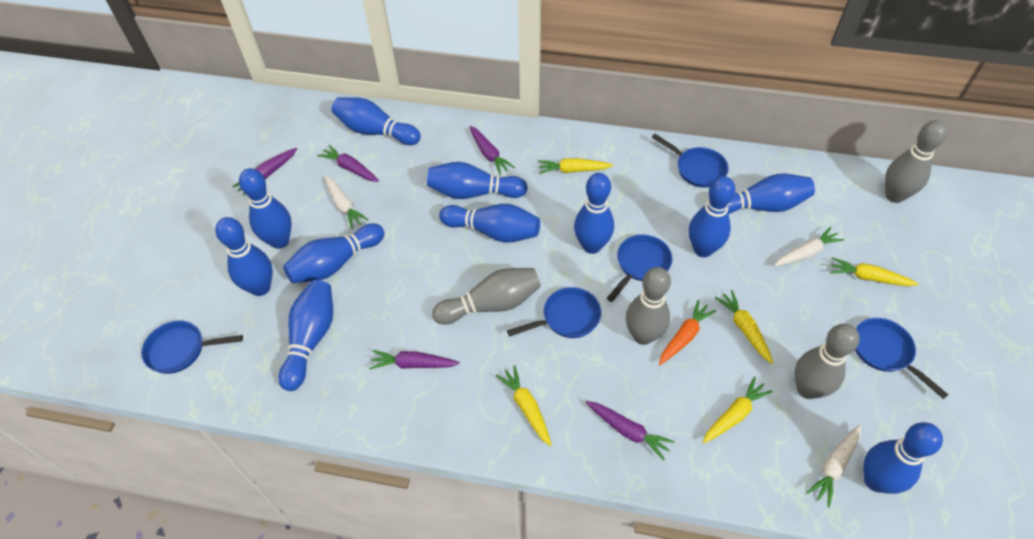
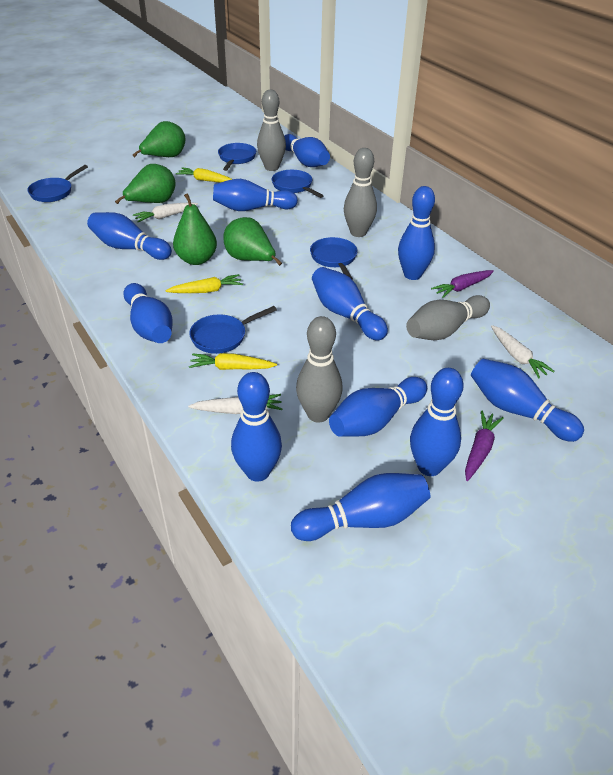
green pear: 0 -> 4
orange carrot: 1 -> 0
purple carrot: 5 -> 2
yellow carrot: 5 -> 3

